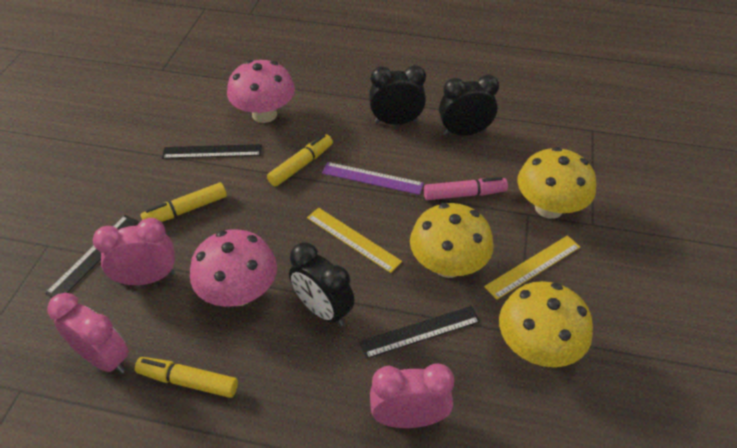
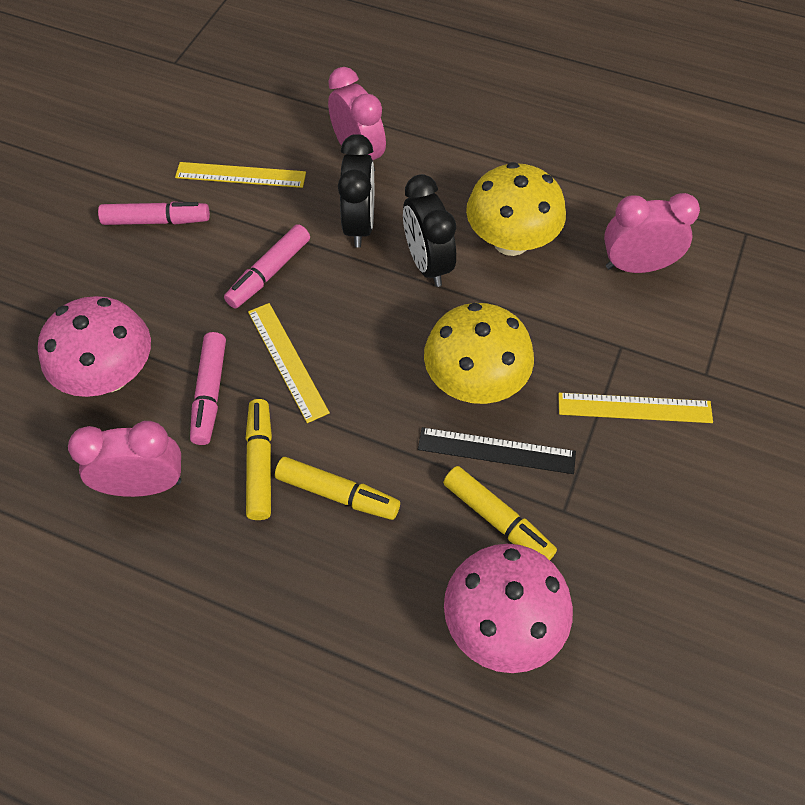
black clock: 3 -> 2
black ruler: 3 -> 1
pink marker: 1 -> 3
purple ruler: 1 -> 0
yellow mushroom: 3 -> 2
yellow ruler: 2 -> 3

